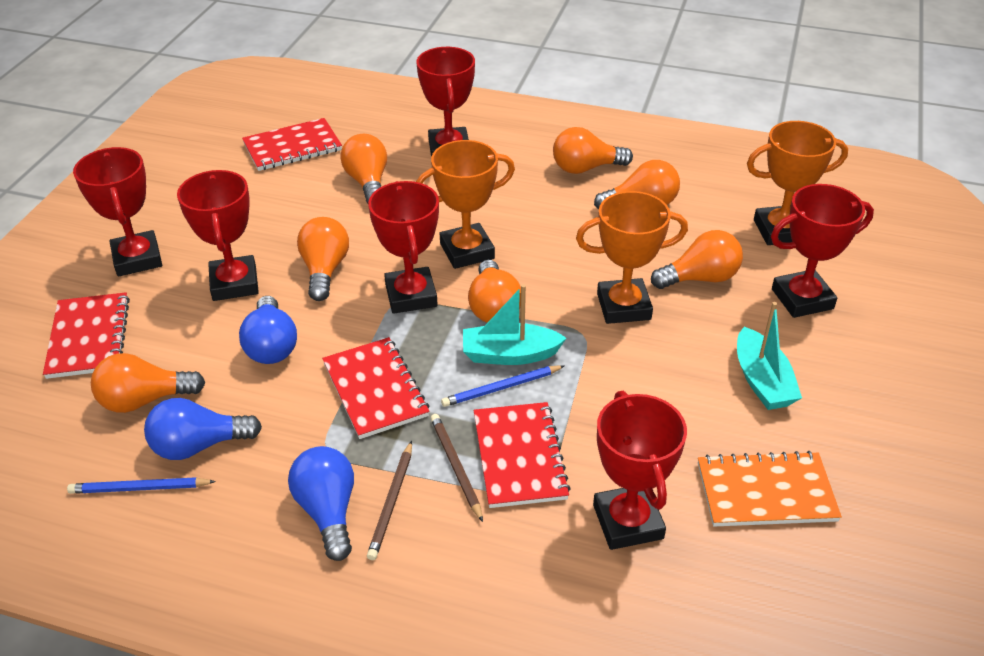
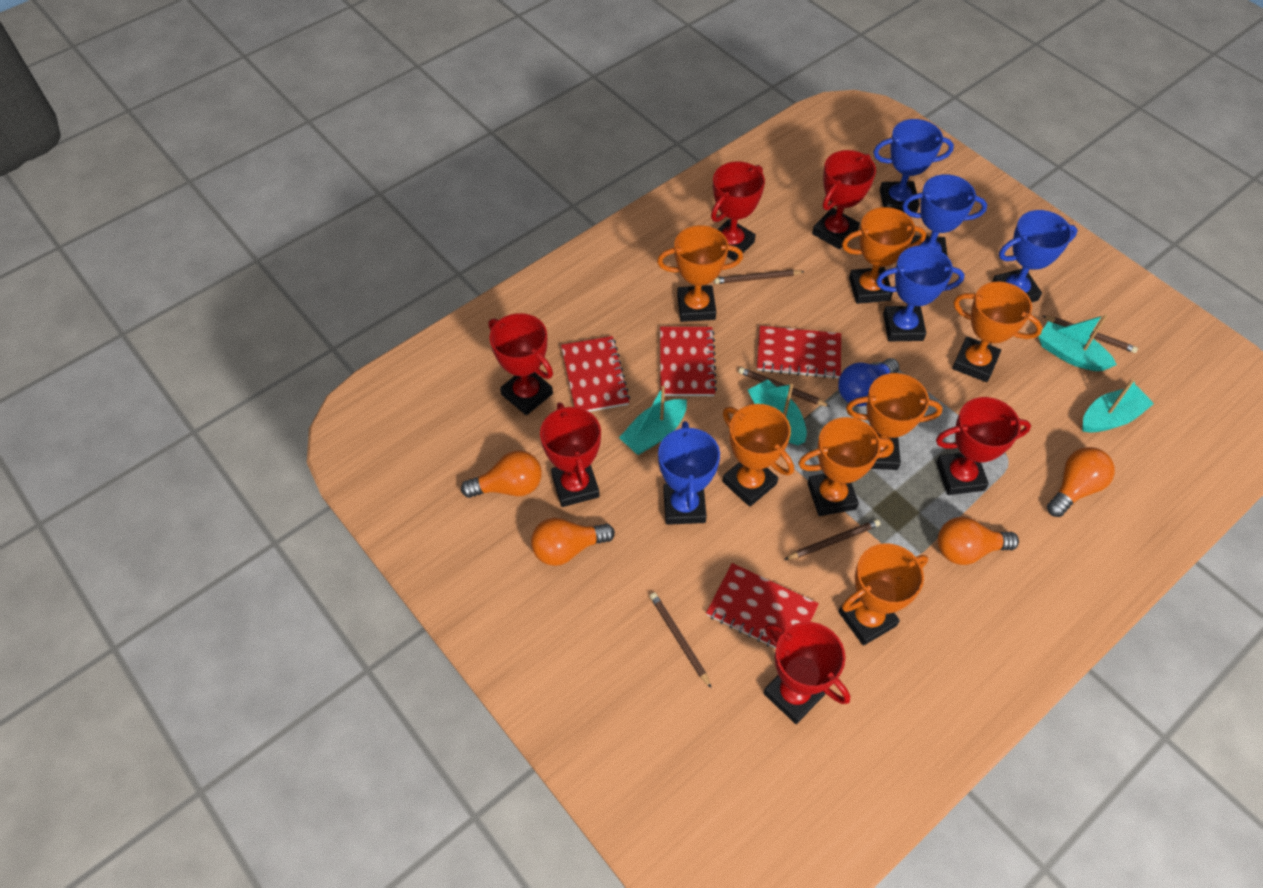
blue light bulb: 3 -> 1
blue pencil: 2 -> 0
blue trophy: 0 -> 5
brown pencil: 2 -> 5
orange light bulb: 7 -> 4
orange notebook: 1 -> 0
orange trophy: 3 -> 7
turquoise boat: 2 -> 4

